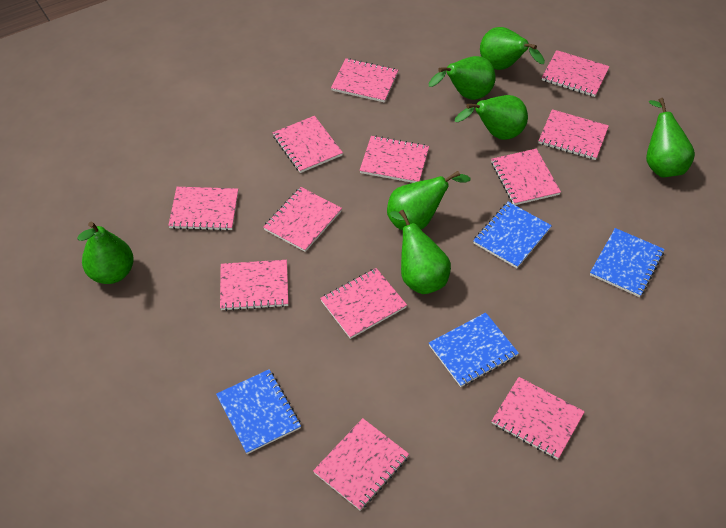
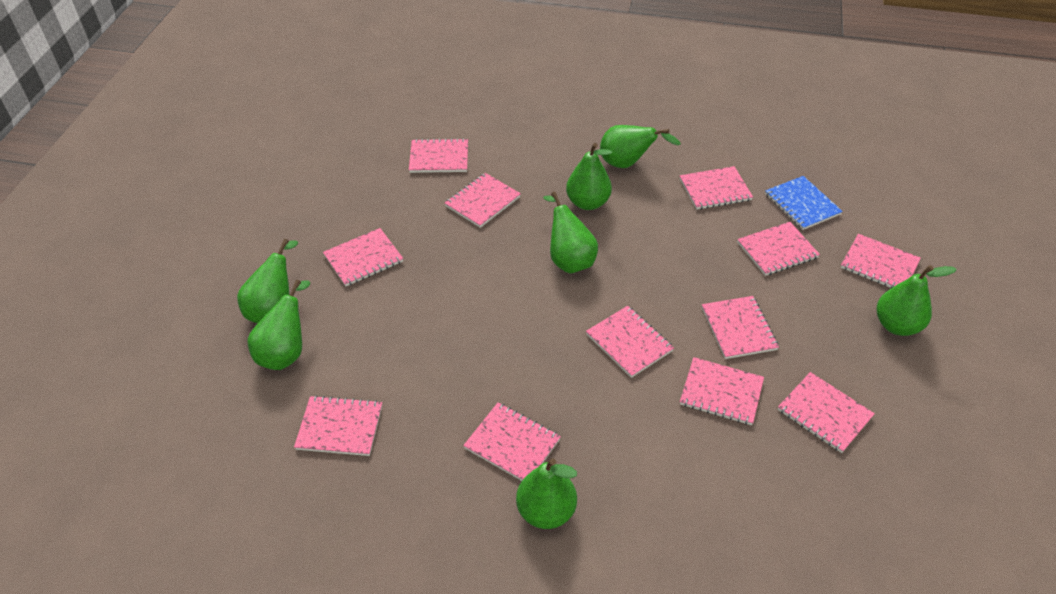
blue notebook: 4 -> 1

